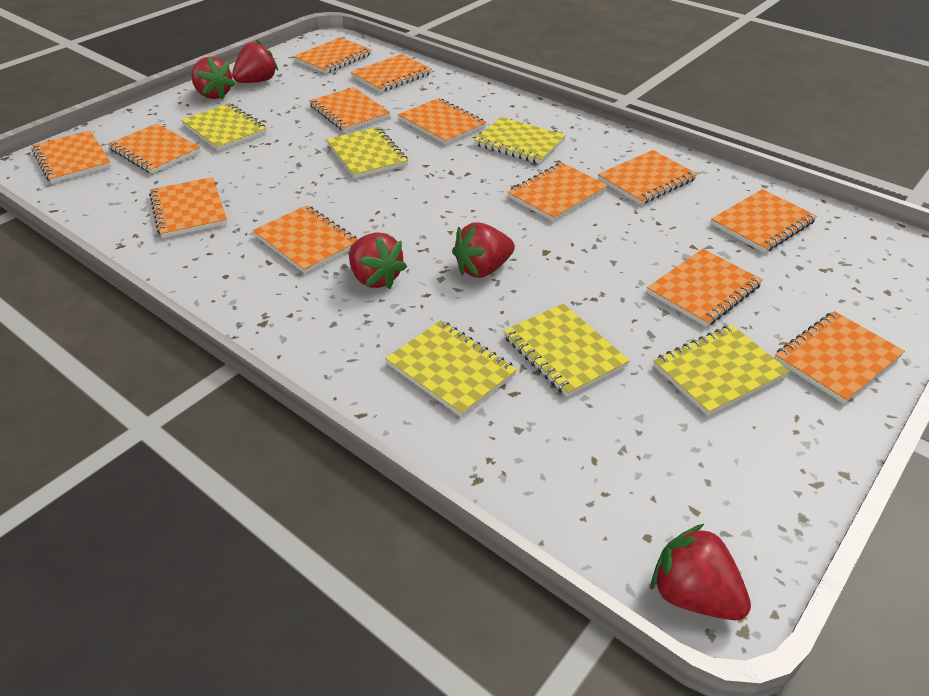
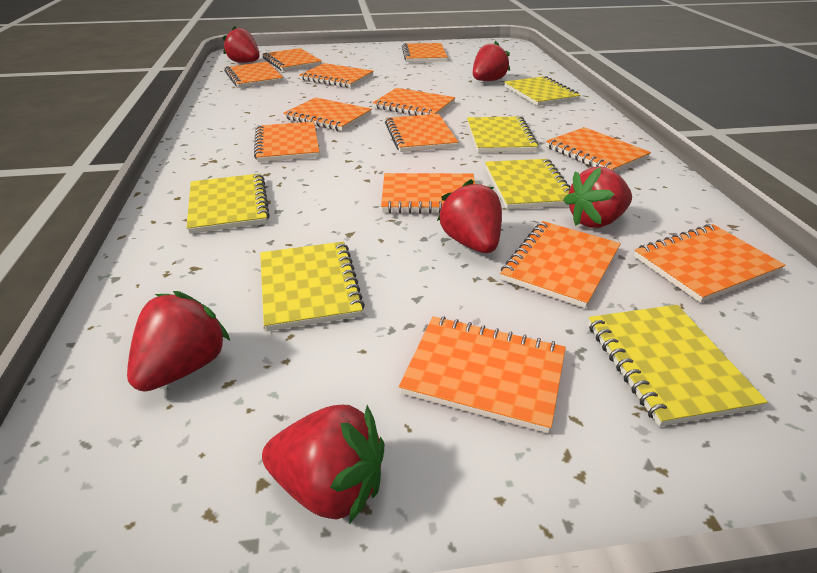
red strawberry: 5 -> 6

